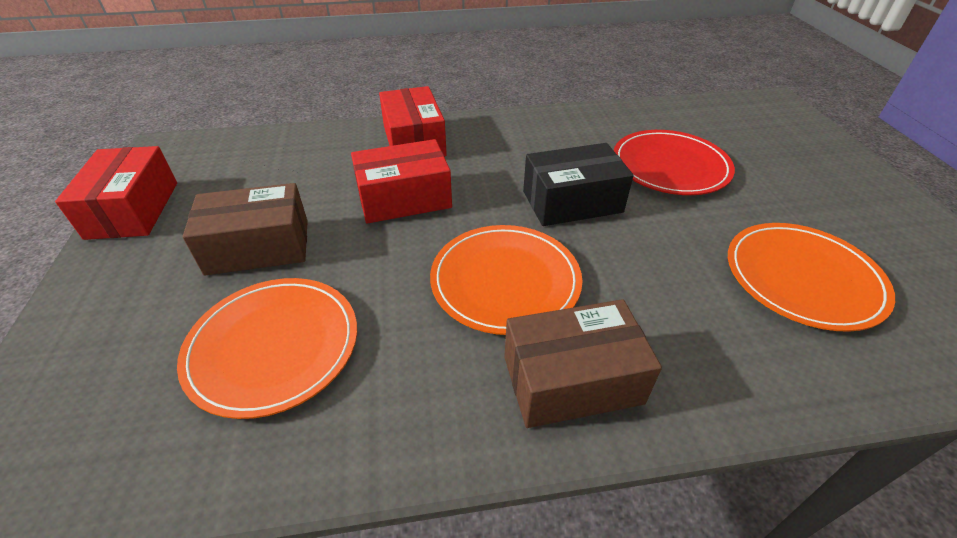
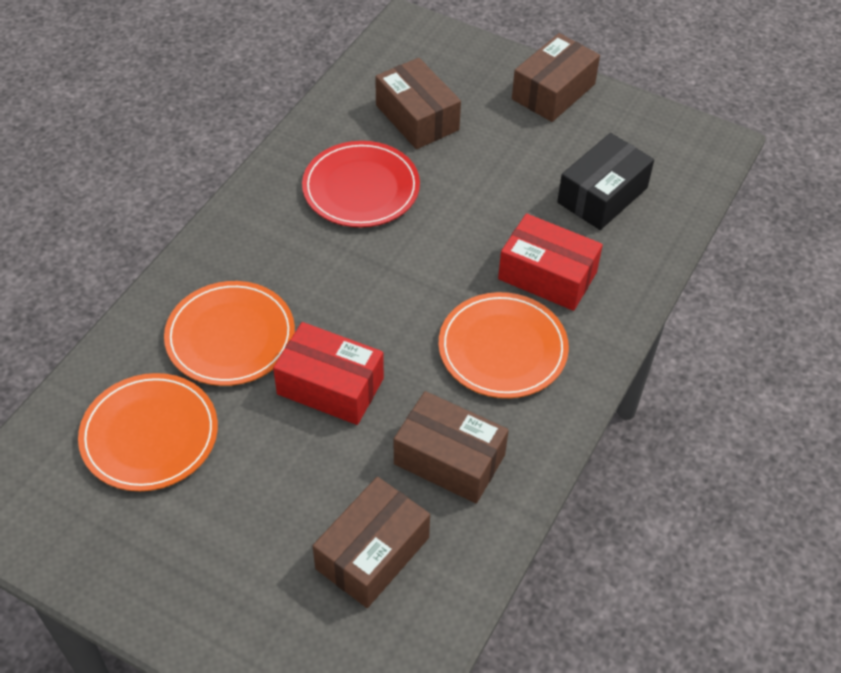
brown box: 2 -> 4
red box: 3 -> 2

